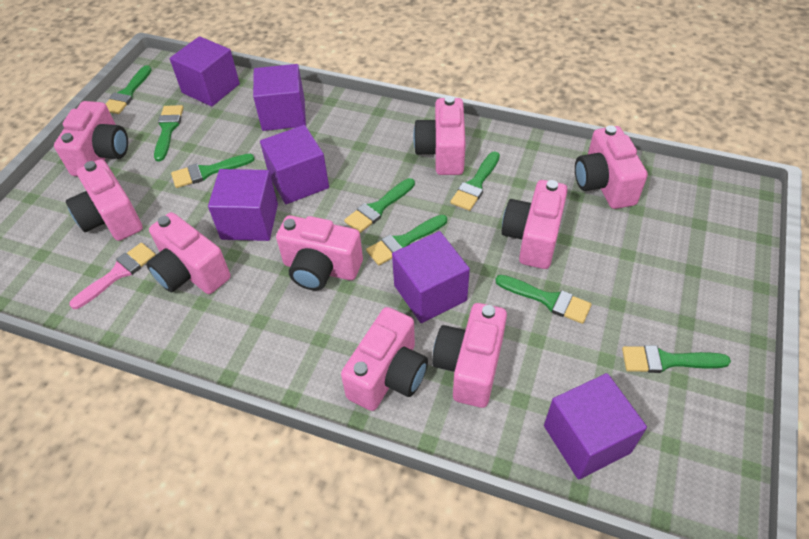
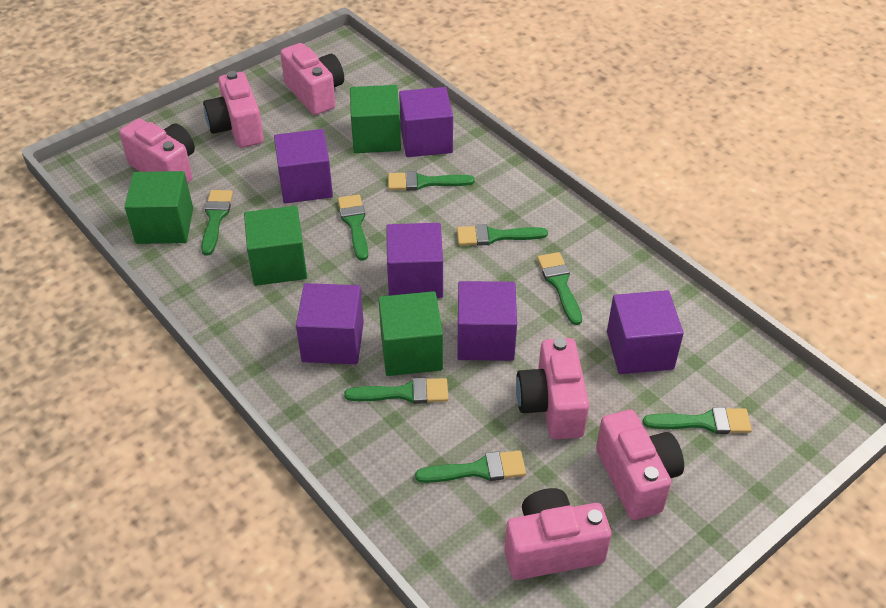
green cube: 0 -> 4
pink brush: 1 -> 0
pink camera: 9 -> 6

